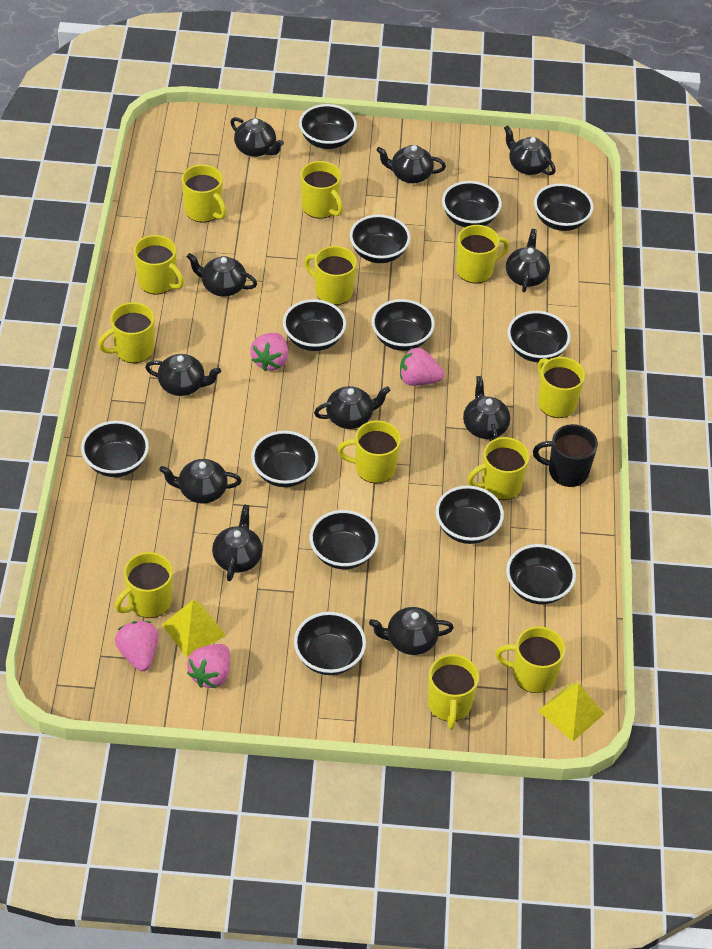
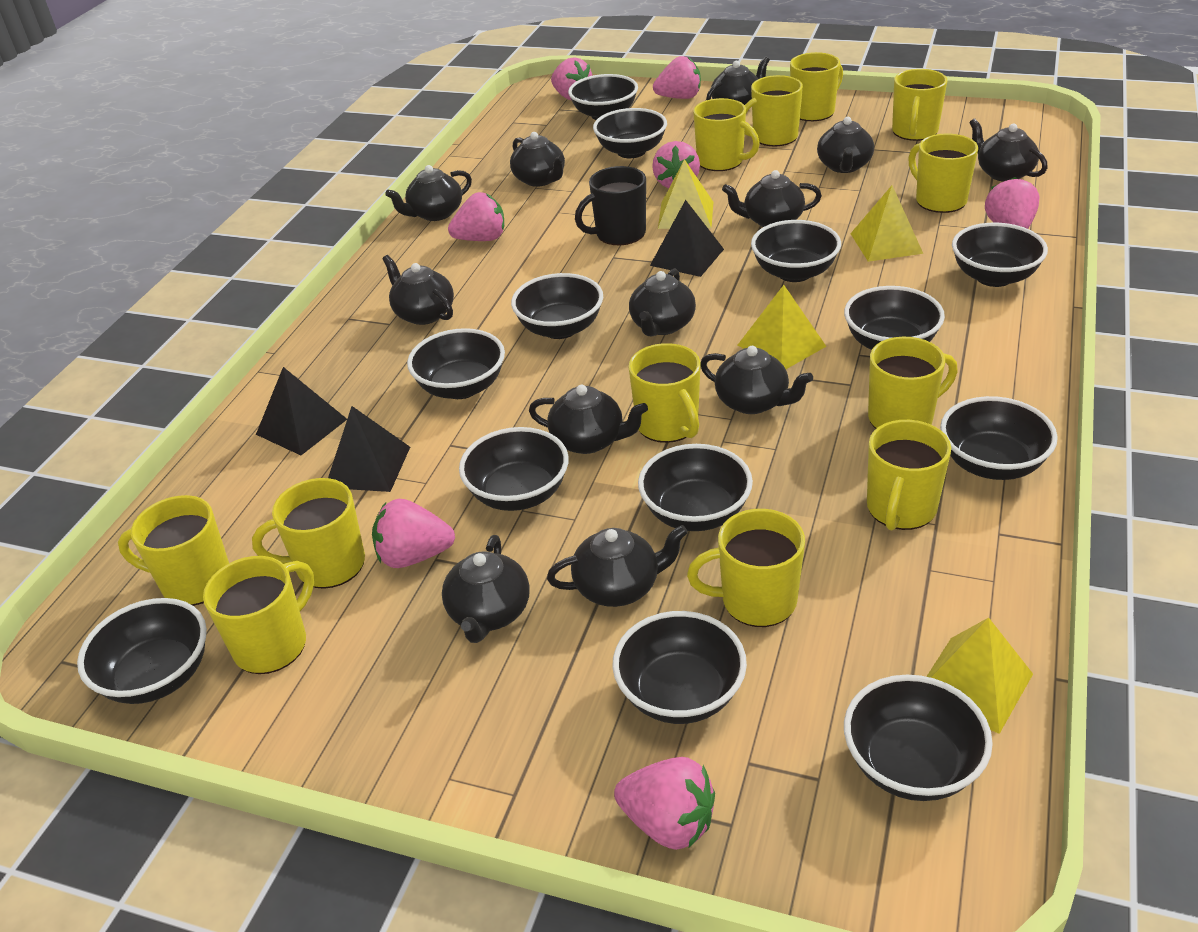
black pyramid: 0 -> 3
black teapot: 11 -> 12
pink strawberry: 4 -> 7
yellow pyramid: 2 -> 4

